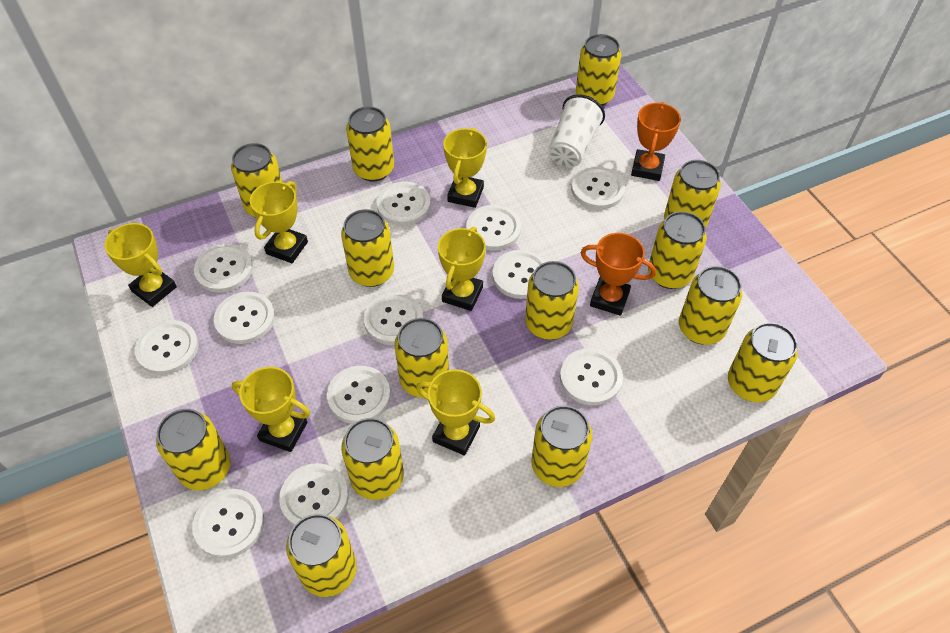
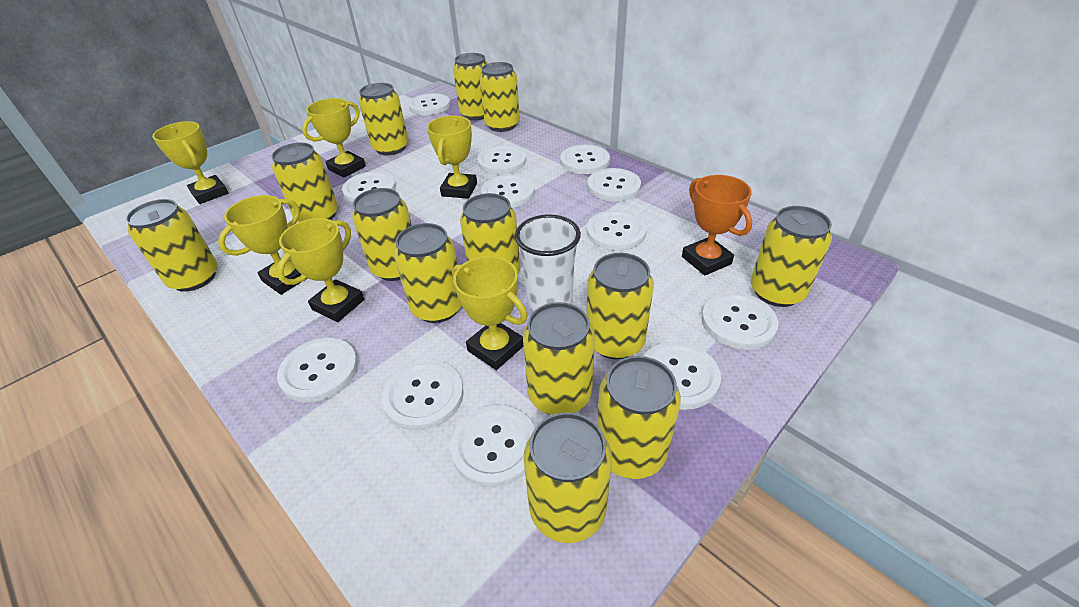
orange trophy: 2 -> 1
yellow can: 14 -> 13

